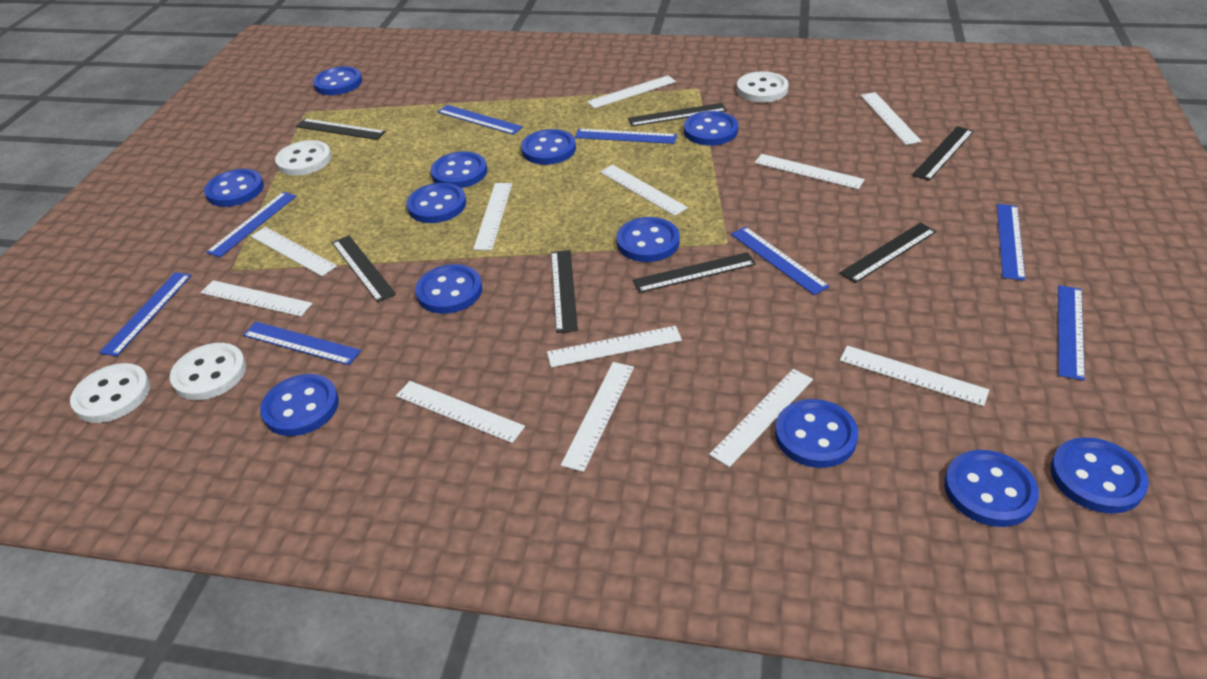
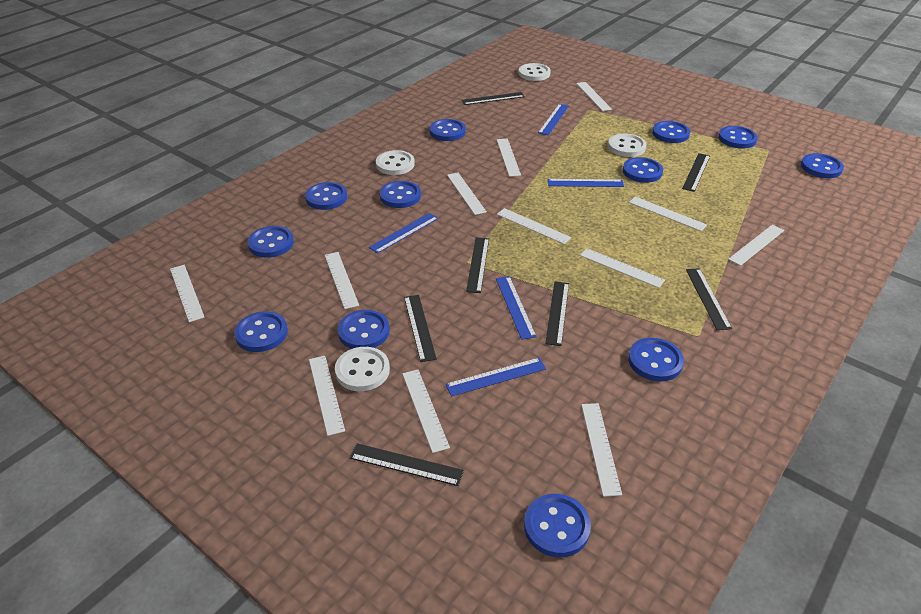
blue ruler: 8 -> 5

